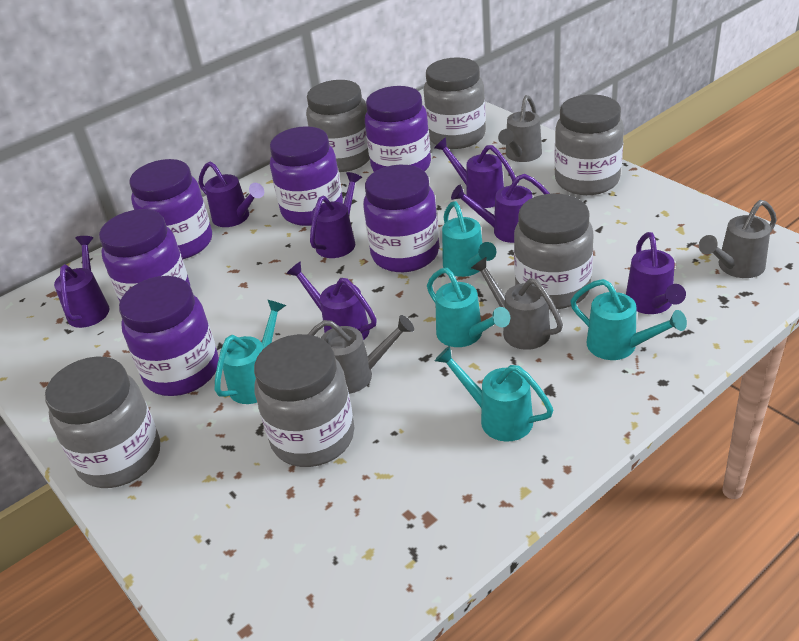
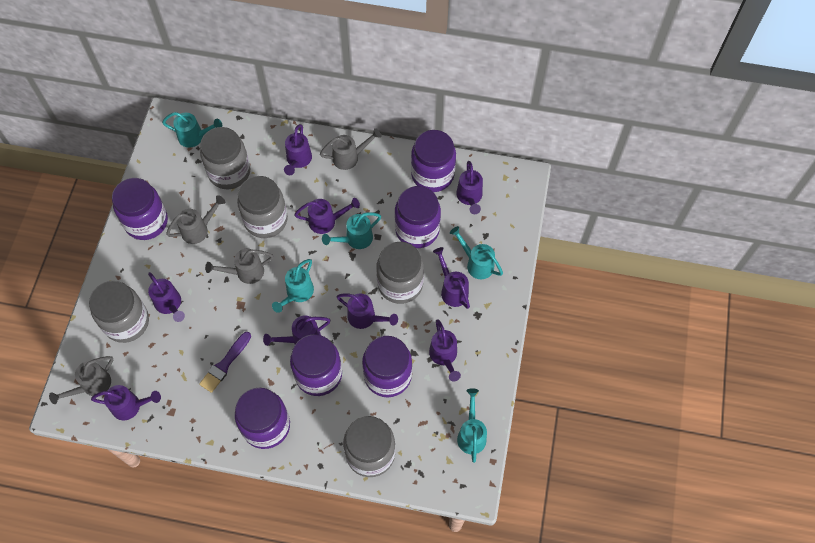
grey jar: 6 -> 5
purple brush: 0 -> 1
purple watering can: 7 -> 9

